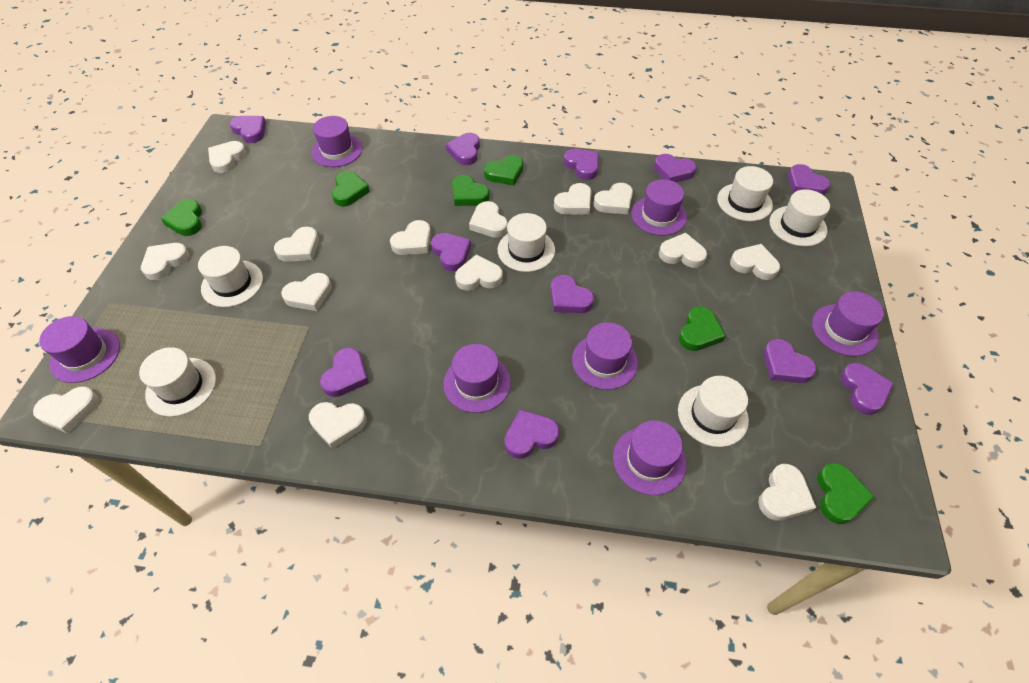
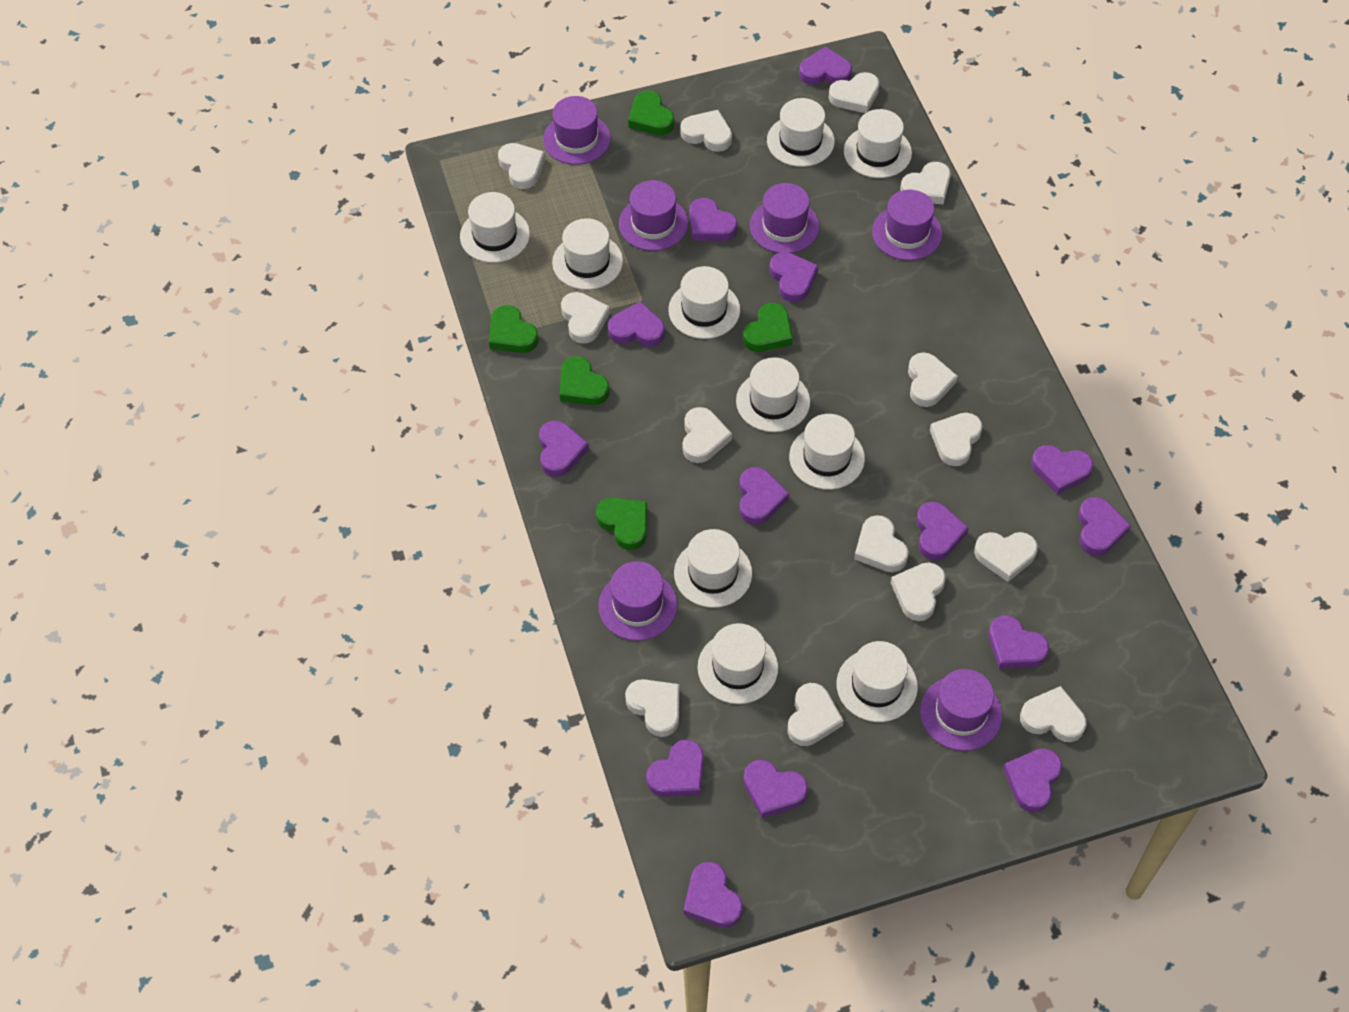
green heart: 6 -> 5
purple hat: 7 -> 6
purple heart: 11 -> 14
white hat: 6 -> 10

